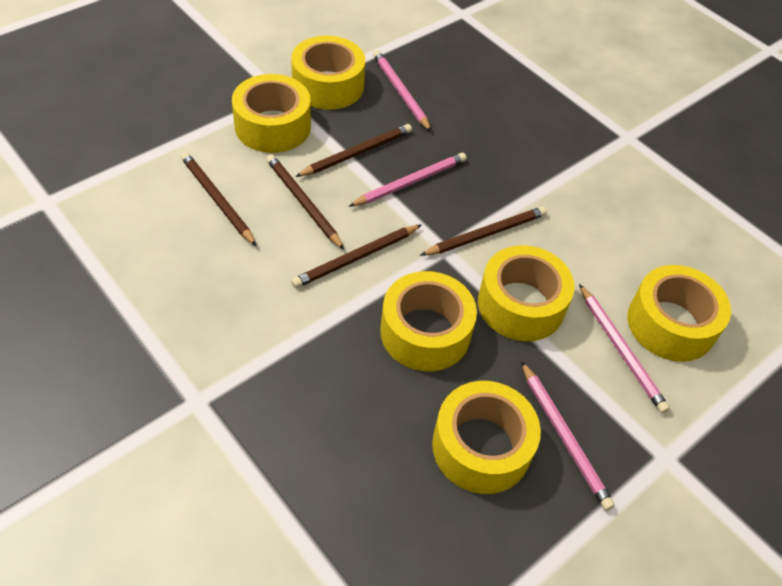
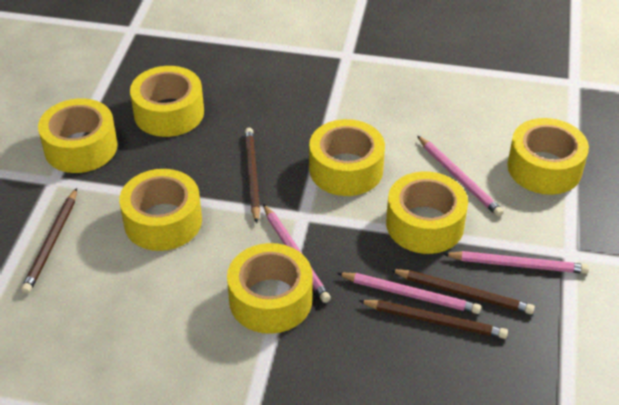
brown pencil: 5 -> 4
yellow tape: 6 -> 7

